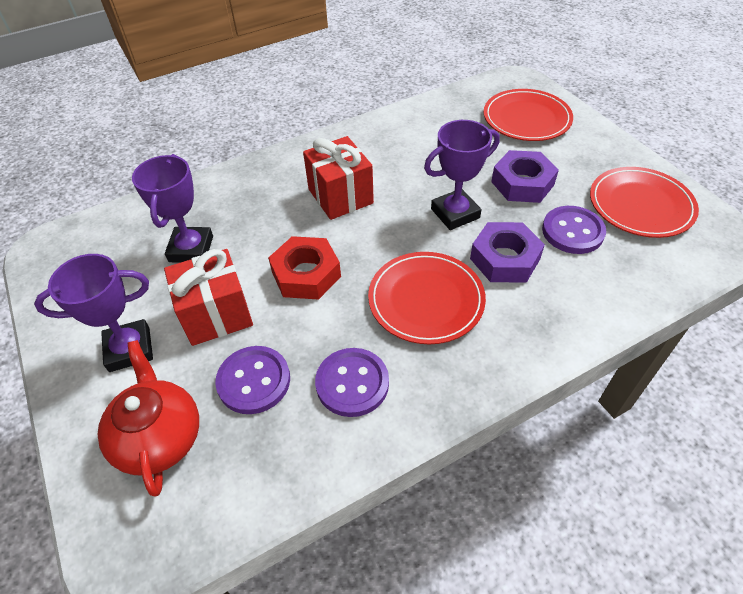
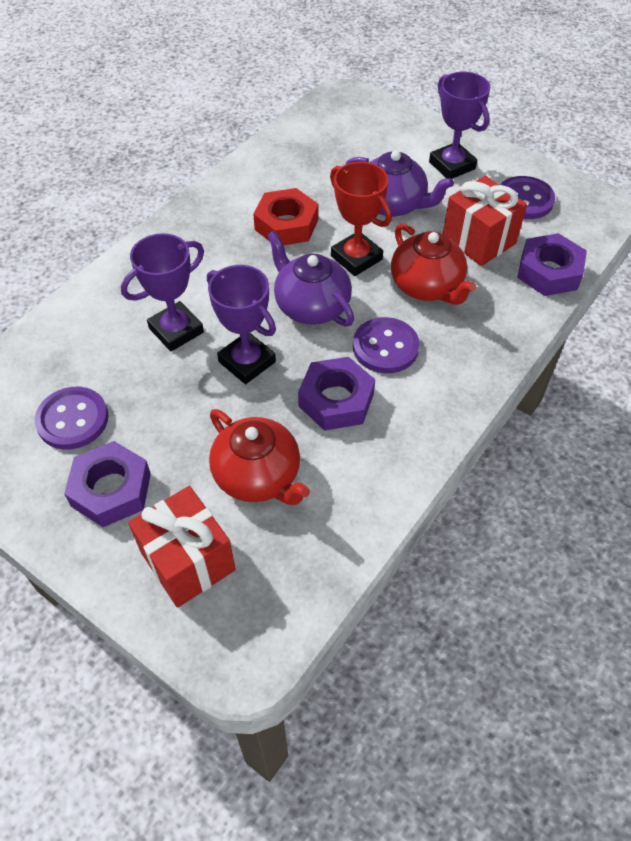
purple nut: 2 -> 3
purple teapot: 0 -> 2
red plate: 3 -> 0
red teapot: 1 -> 2
red trophy: 0 -> 1

